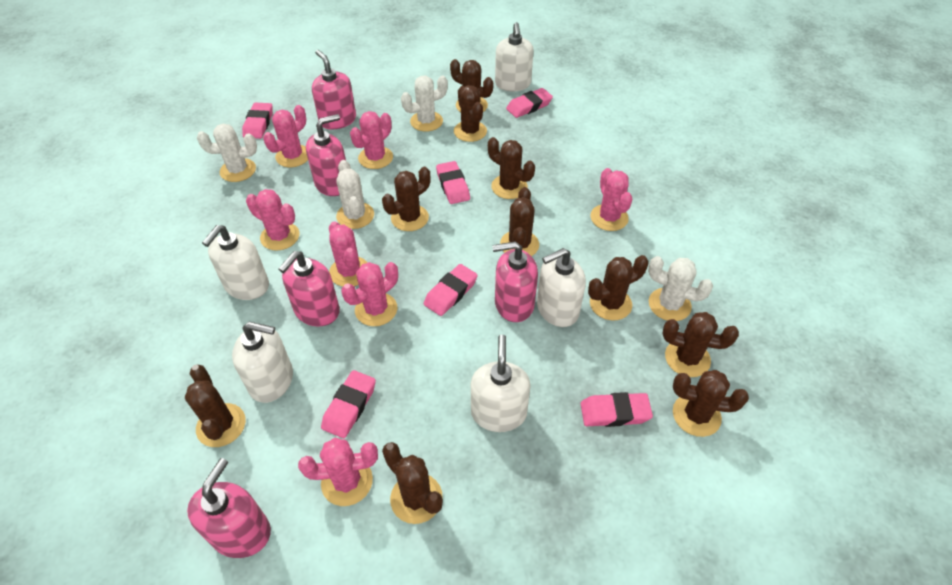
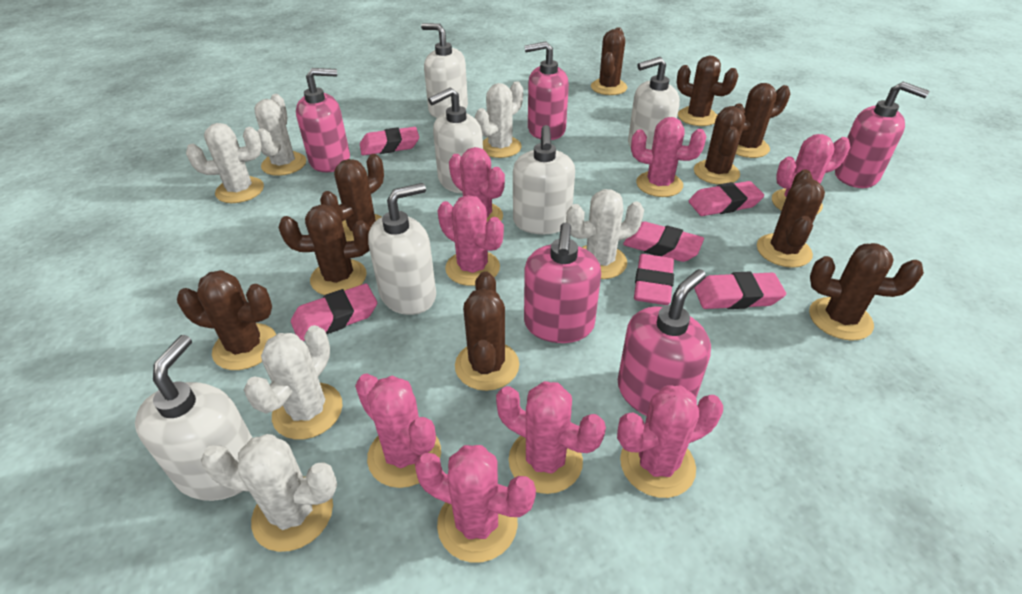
pink cactus: 7 -> 8
white cactus: 4 -> 6
white soap dispenser: 5 -> 6

